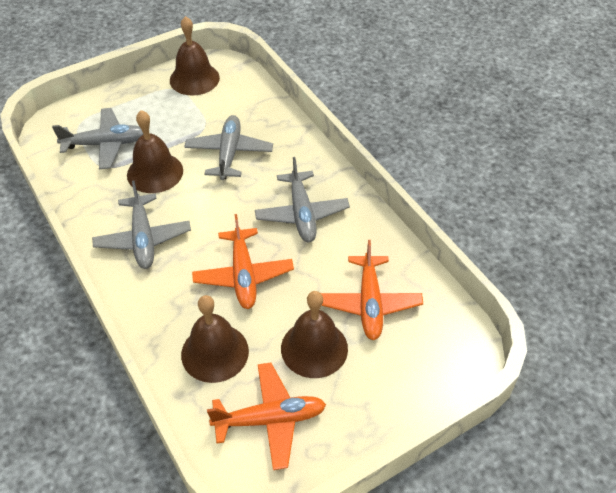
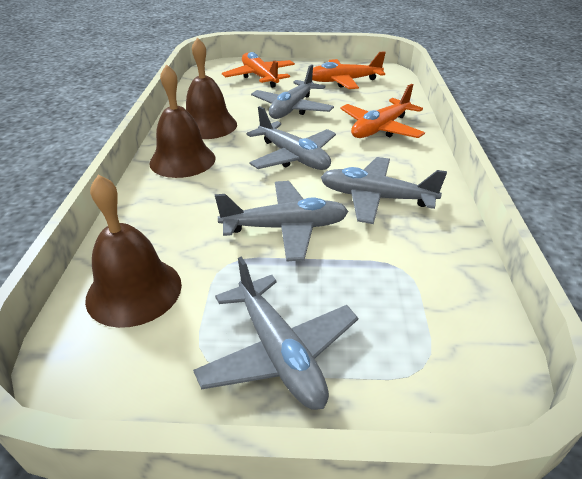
brown bell: 4 -> 3
grey plane: 4 -> 5

